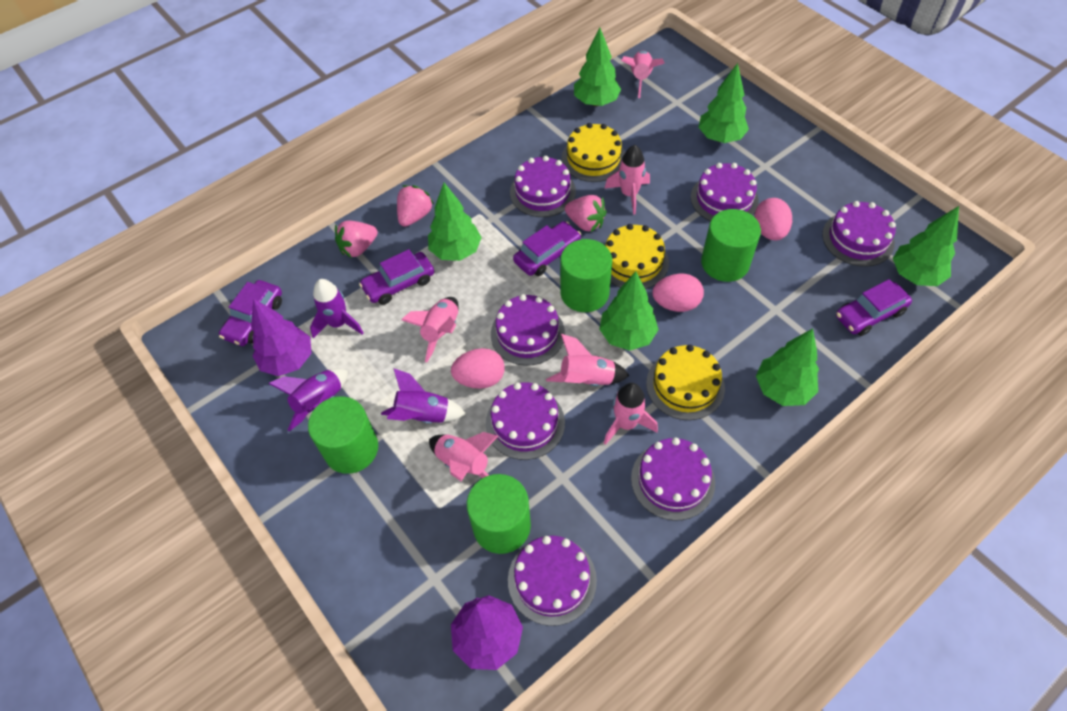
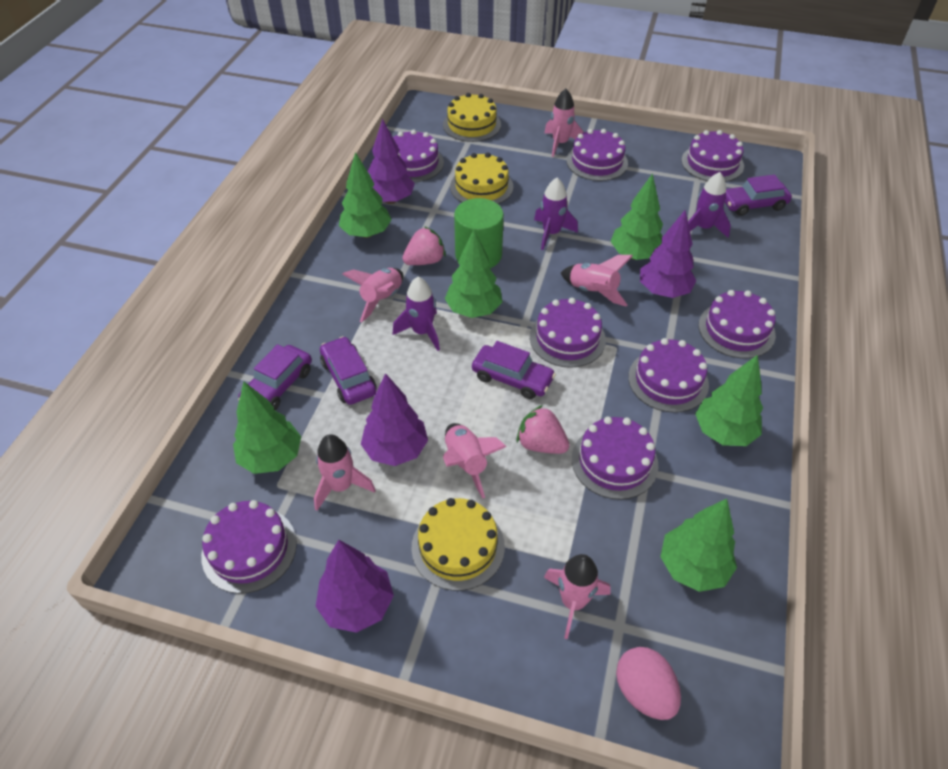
green cylinder: 4 -> 1
pink egg: 3 -> 1
pink strawberry: 3 -> 2
purple cake: 7 -> 8
purple tree: 2 -> 4

